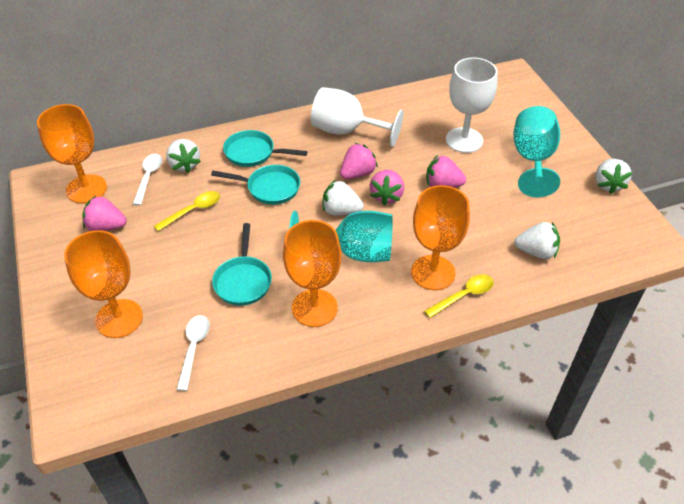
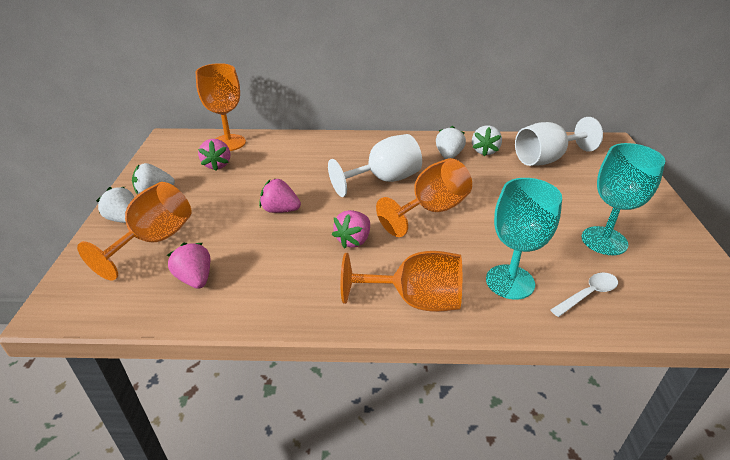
turquoise pan: 3 -> 0
white spoon: 2 -> 1
yellow spoon: 2 -> 0

